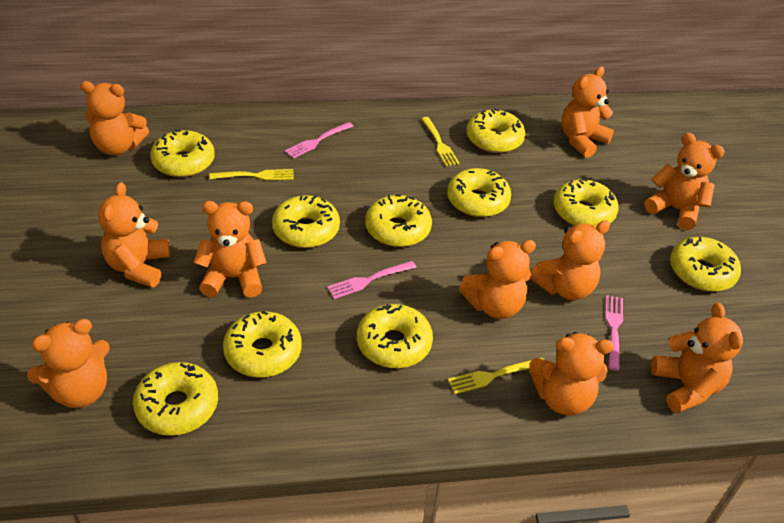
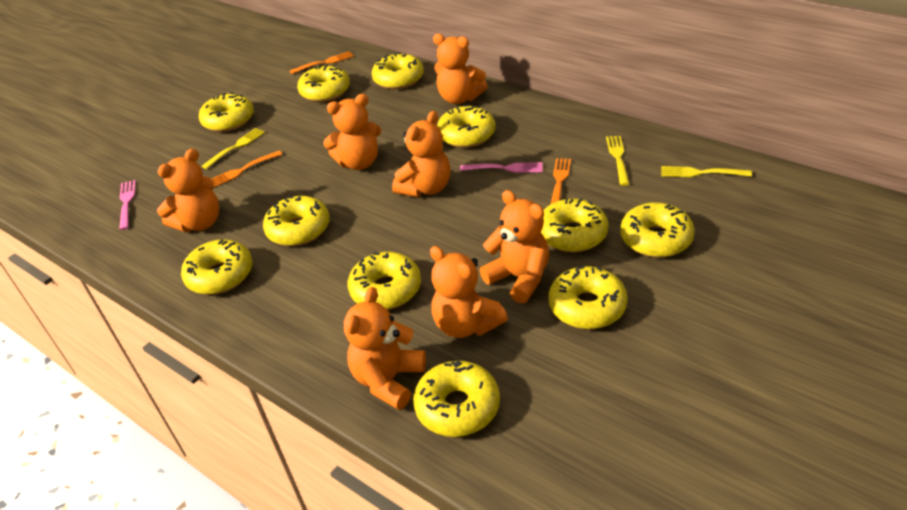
orange fork: 0 -> 3
orange teddy bear: 10 -> 7
pink fork: 3 -> 2
yellow donut: 10 -> 11

